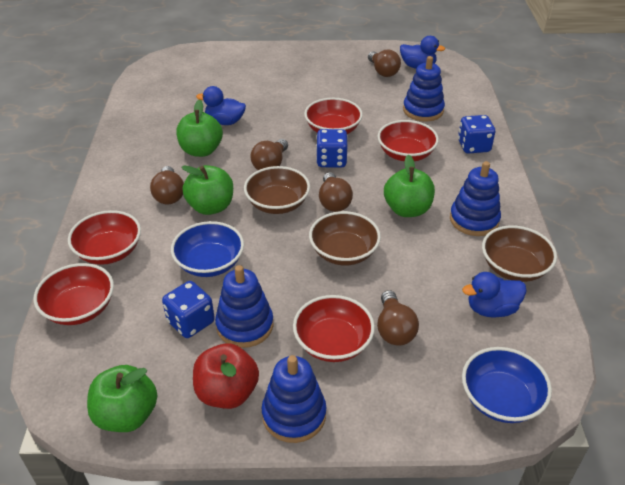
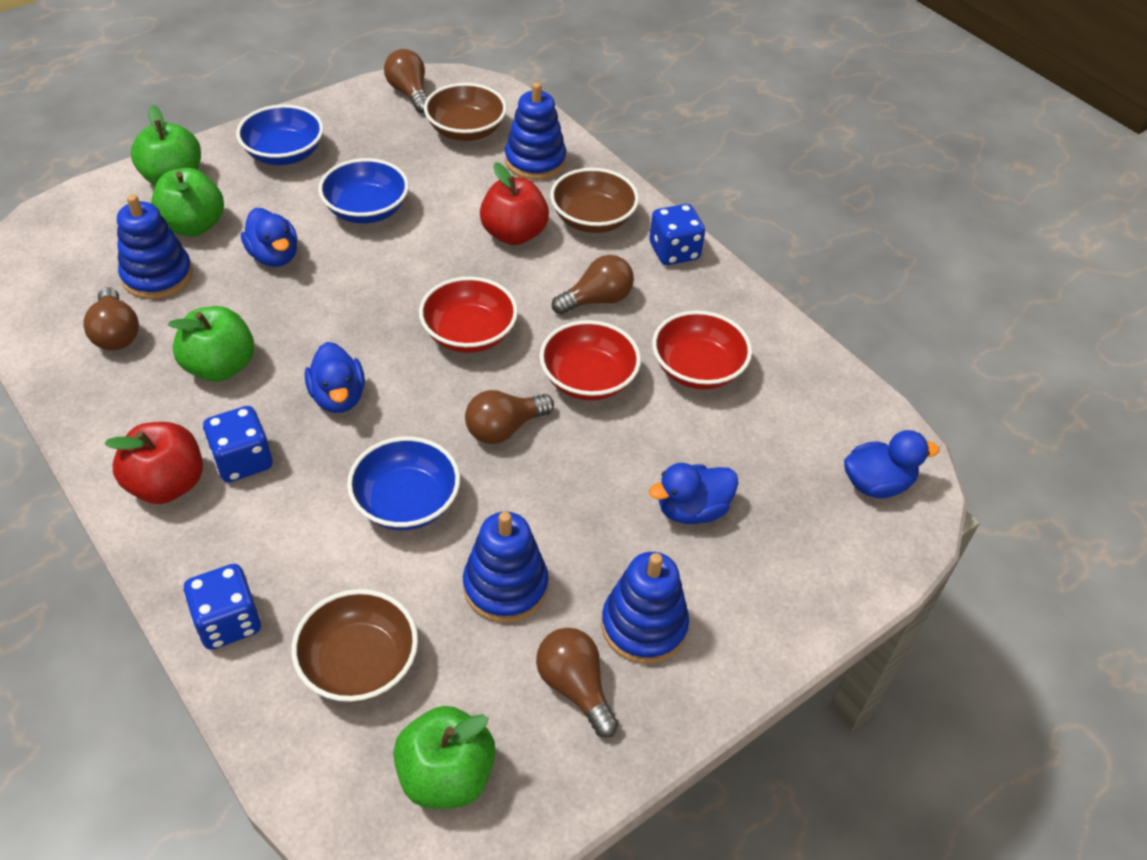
blue bowl: 2 -> 3
blue duck: 3 -> 4
red apple: 1 -> 2
red bowl: 5 -> 3

